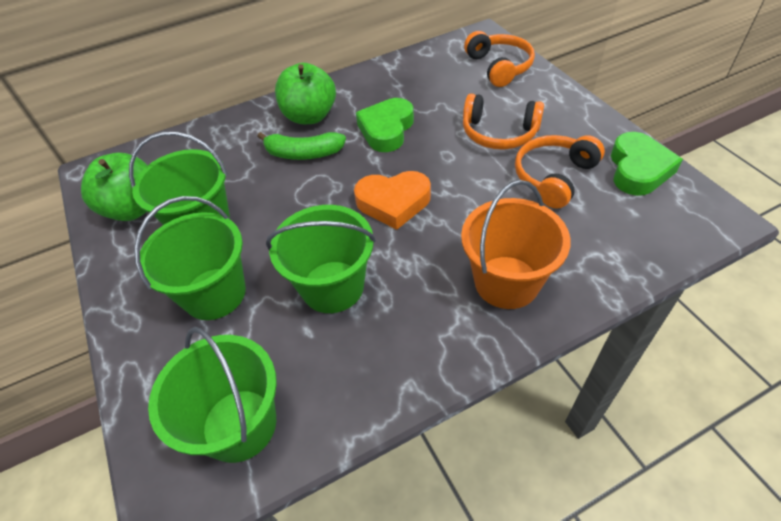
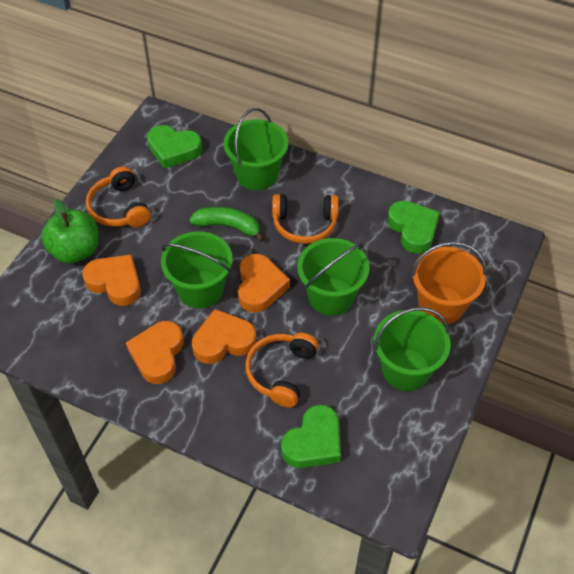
green apple: 2 -> 1
green heart: 2 -> 3
orange heart: 1 -> 4

